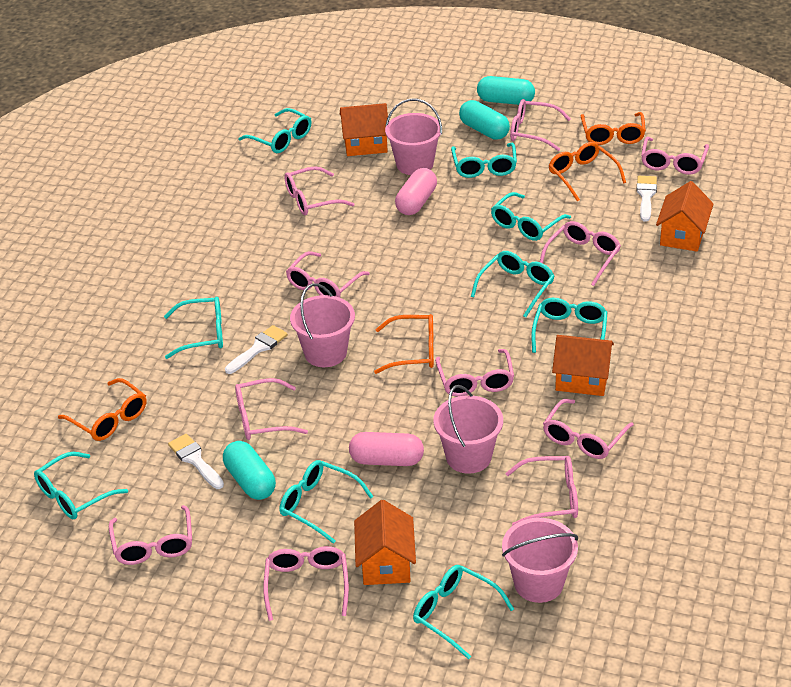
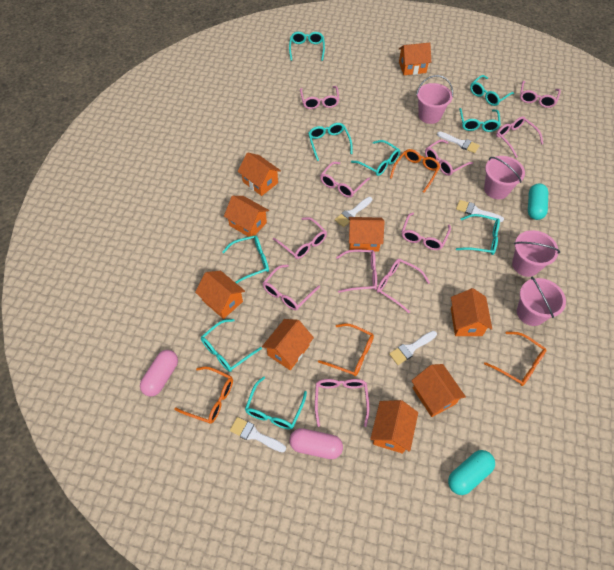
orange house: 4 -> 9
turquoise capsule: 3 -> 2
white brush: 3 -> 5

